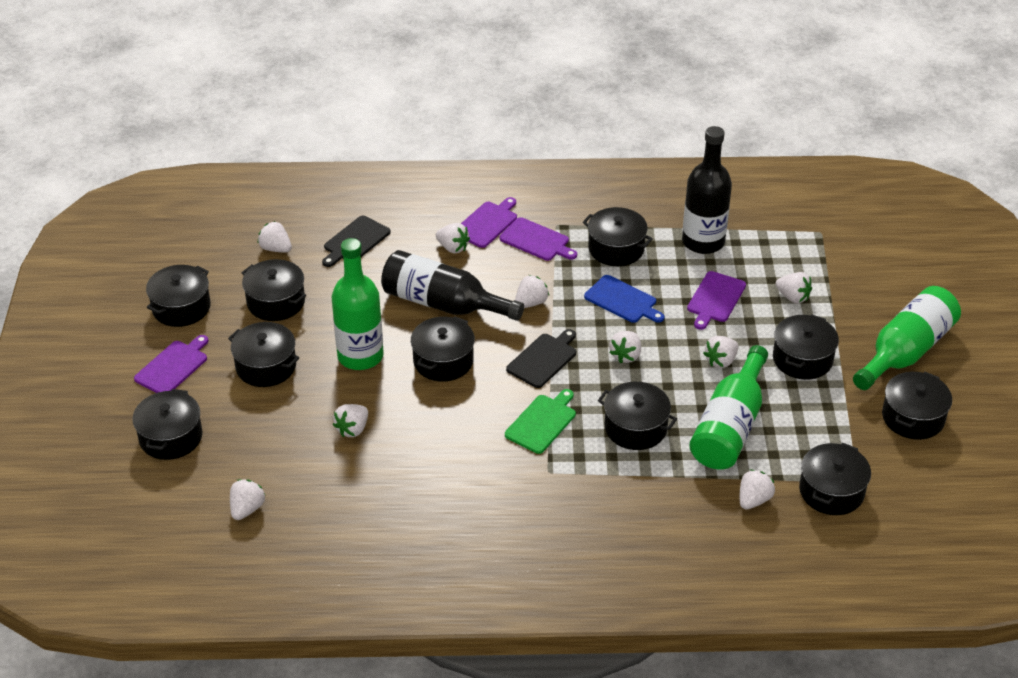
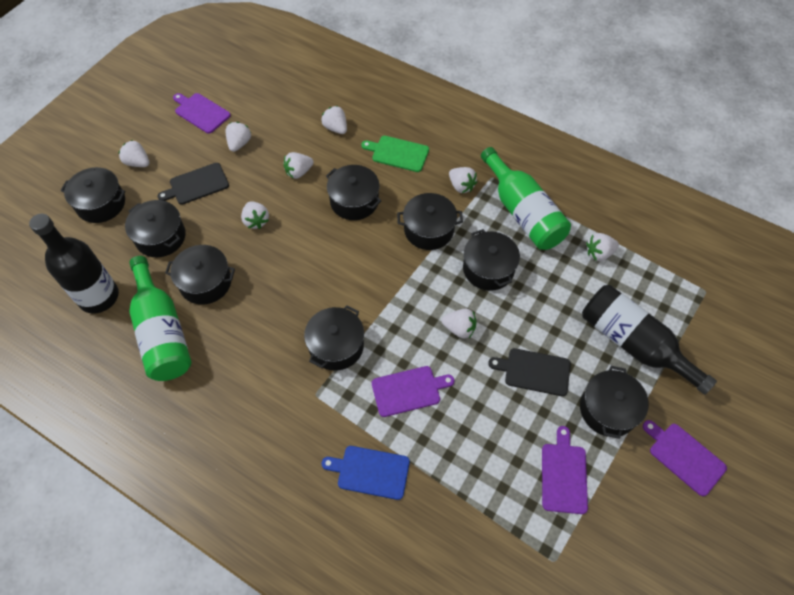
black pot: 10 -> 8
green bottle: 3 -> 2
white strawberry: 9 -> 8

